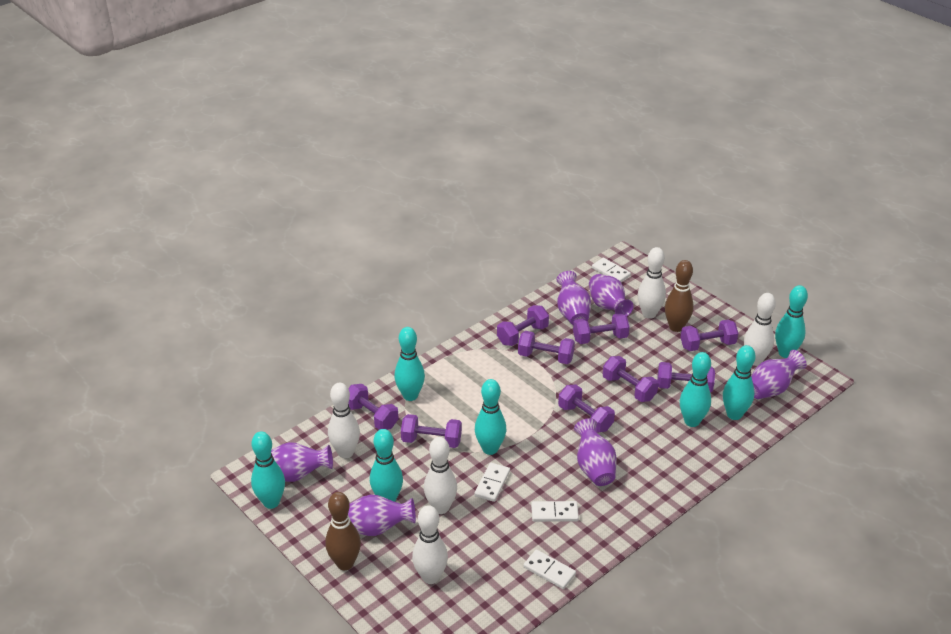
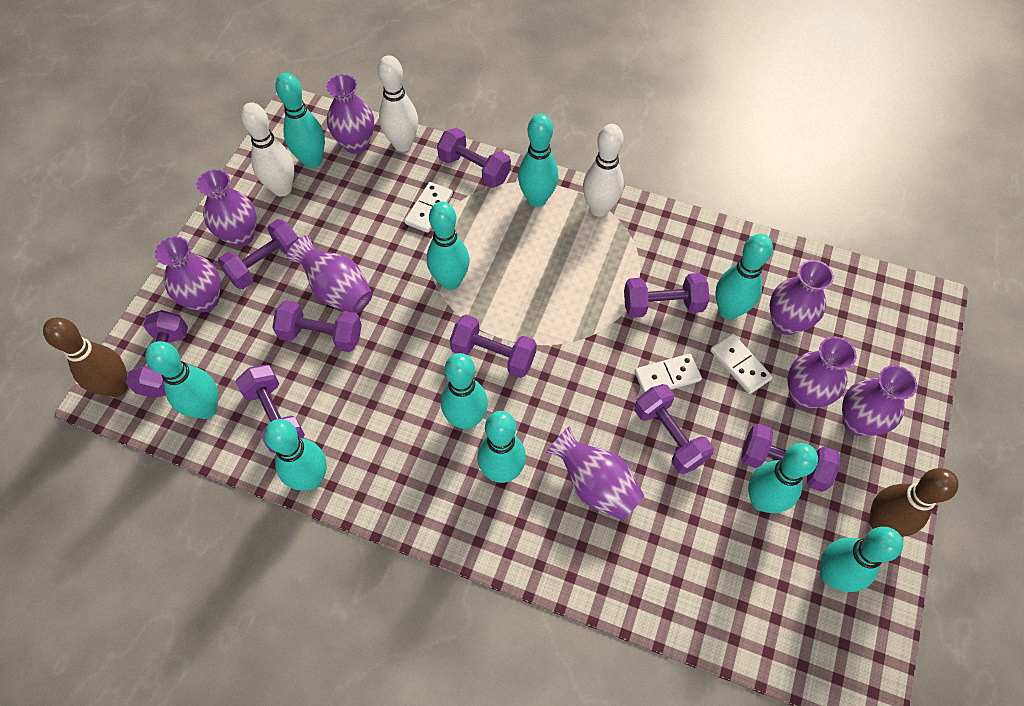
purple vase: 6 -> 8
turquoise bowling pin: 7 -> 10
white bowling pin: 5 -> 3
white domino: 4 -> 3

